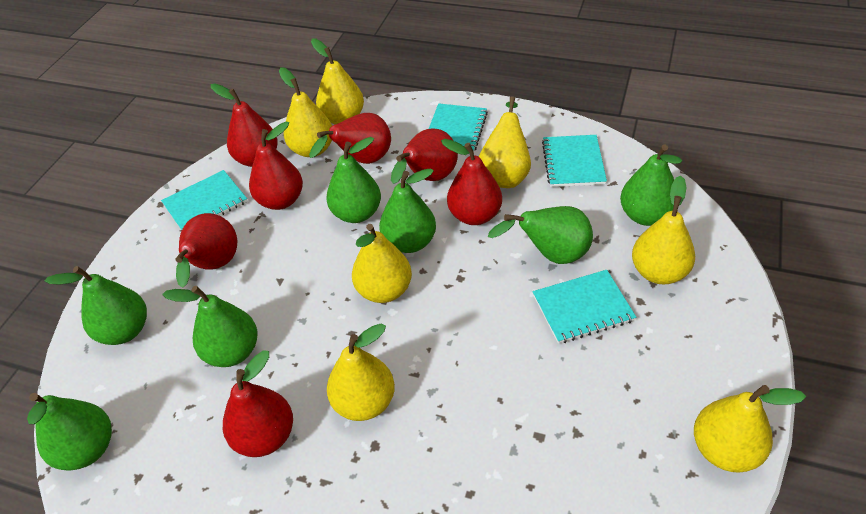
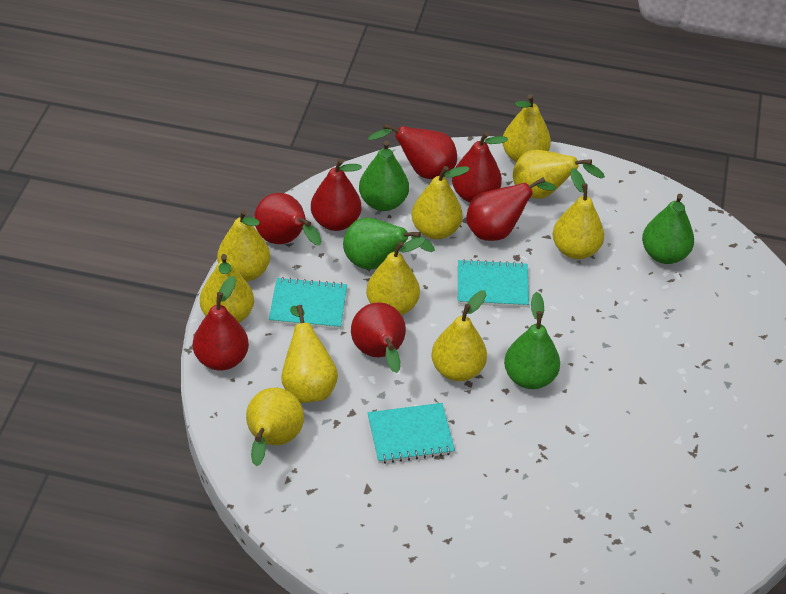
green pear: 7 -> 4
turquoise notebook: 4 -> 3
yellow pear: 7 -> 10

